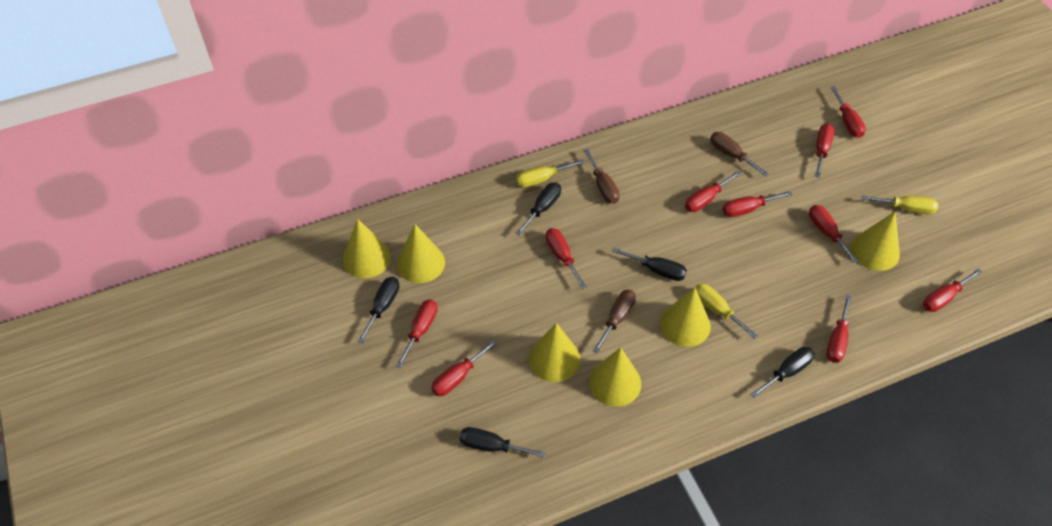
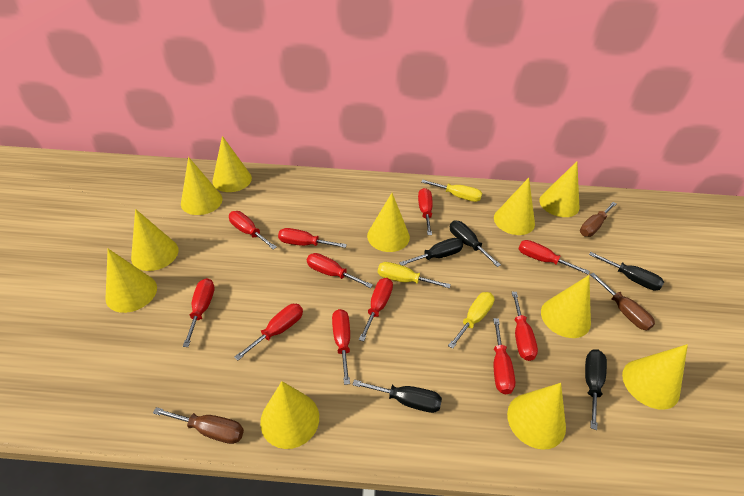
red screwdriver: 10 -> 11
yellow cone: 6 -> 11

